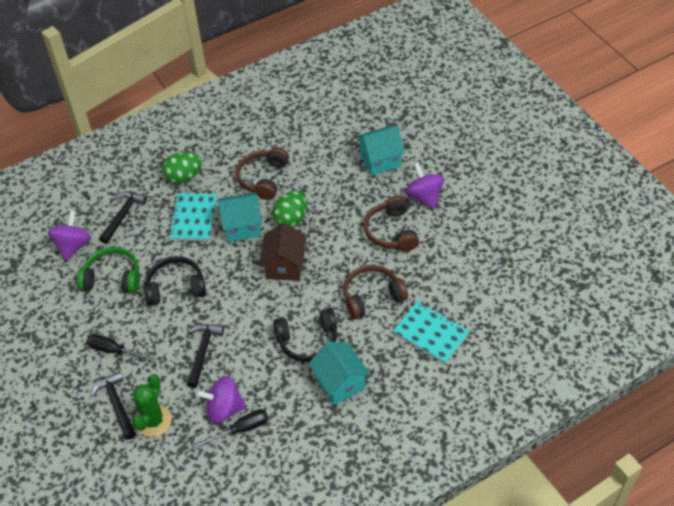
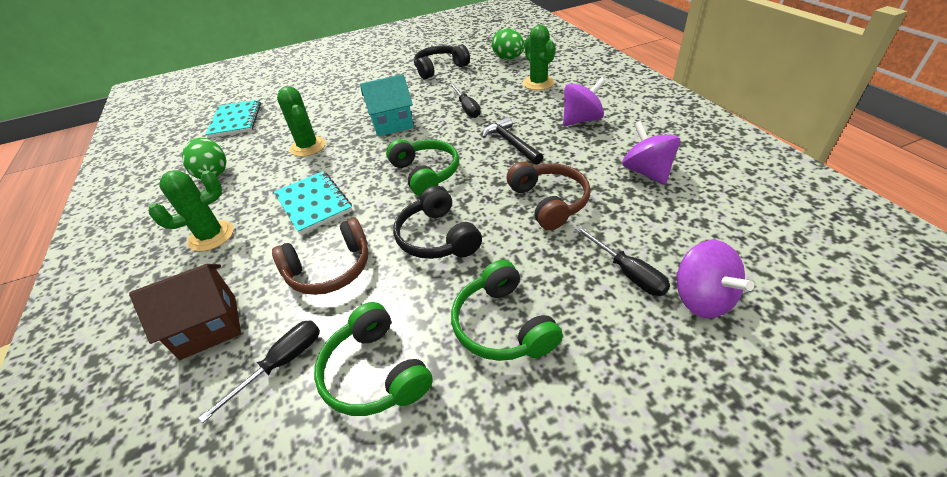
black hammer: 3 -> 1
black screwdriver: 2 -> 3
brown headphones: 3 -> 2
green cactus: 1 -> 3
green headphones: 1 -> 3
turquoise house: 3 -> 1

